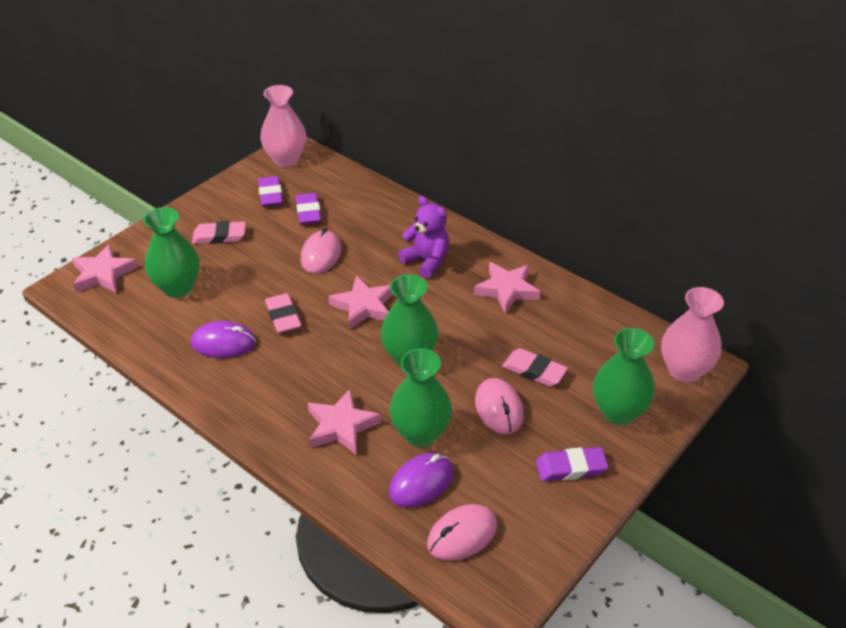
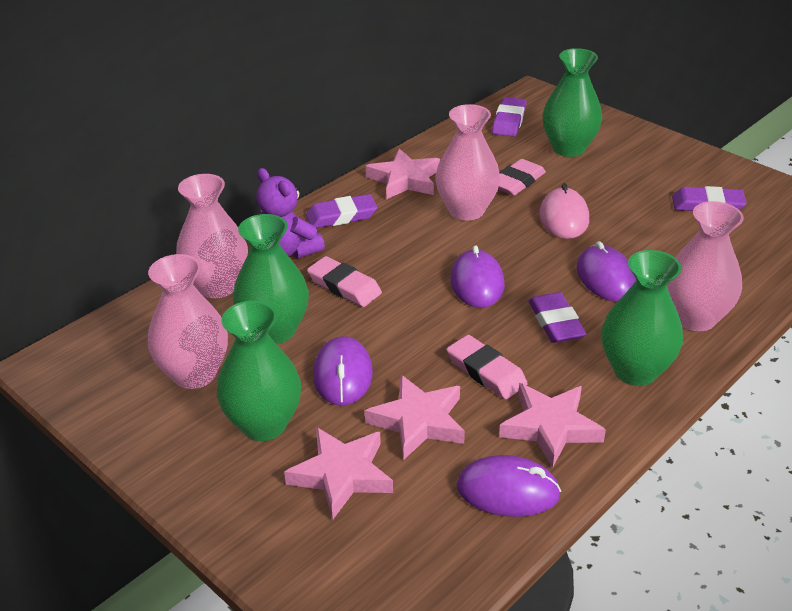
pink mouse: 3 -> 1
pink vase: 2 -> 4
purple eraser: 3 -> 4
purple mouse: 2 -> 4

